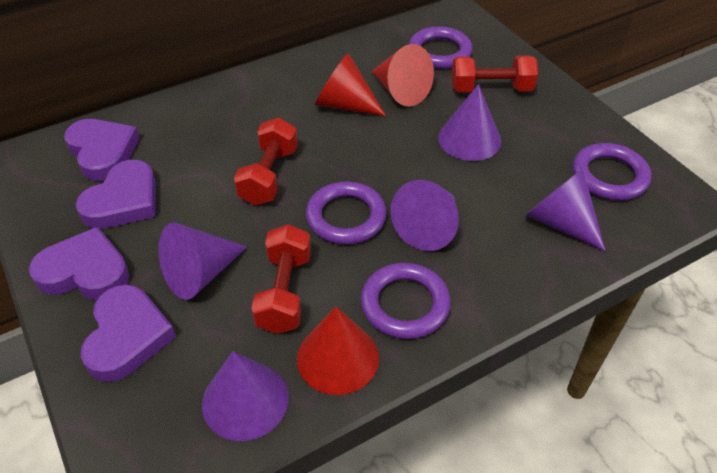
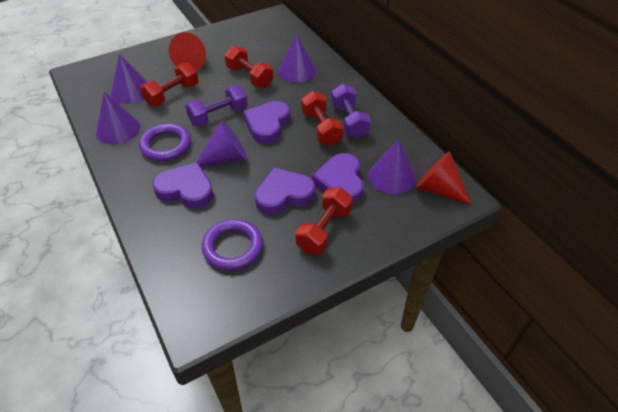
purple dumbbell: 0 -> 2
purple ring: 4 -> 2
red cone: 3 -> 2
red dumbbell: 3 -> 4

